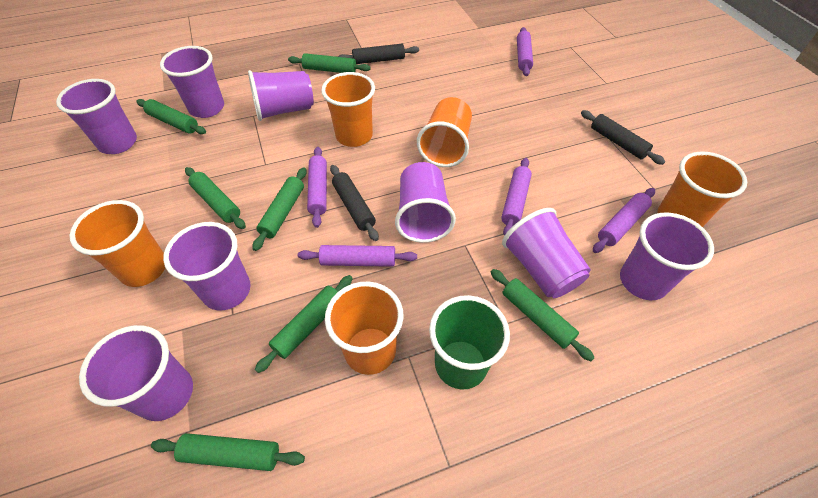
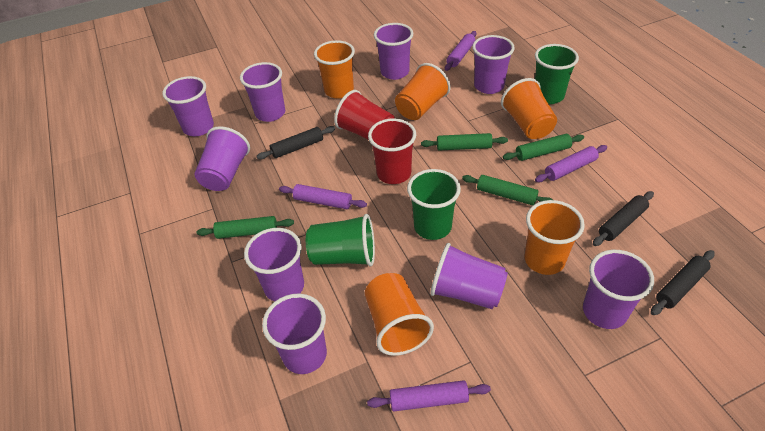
green cup: 1 -> 3
green rolling pin: 7 -> 4
purple cup: 8 -> 9
purple rolling pin: 5 -> 4
red cup: 0 -> 2

